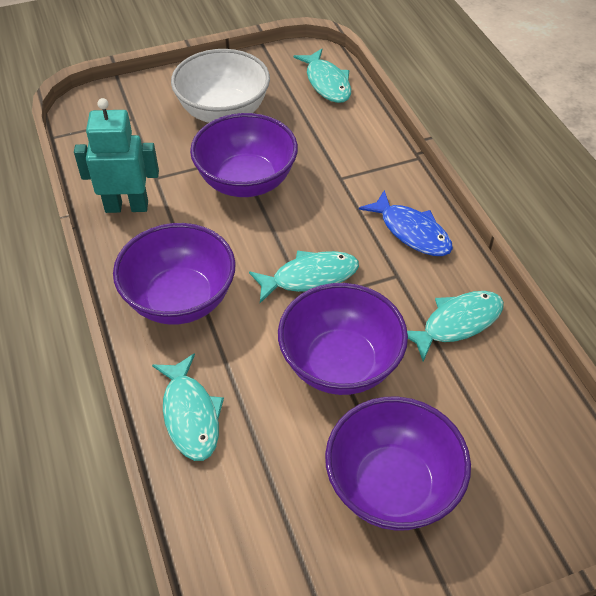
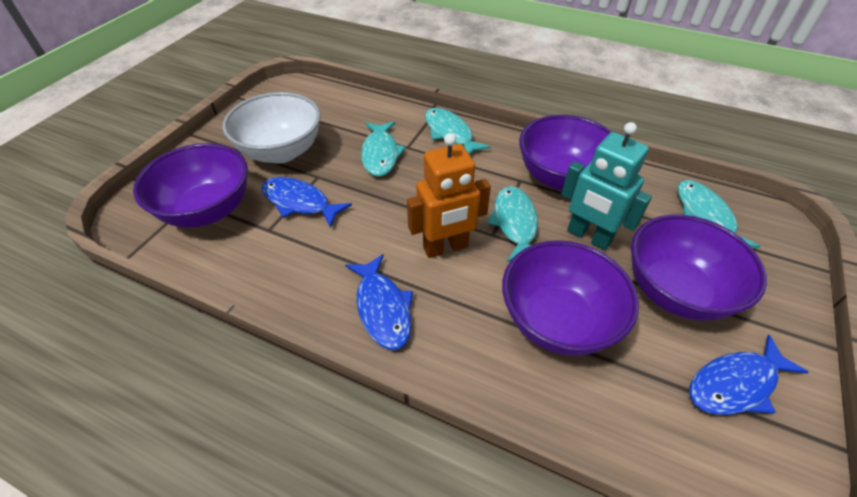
blue fish: 1 -> 3
orange robot: 0 -> 1

